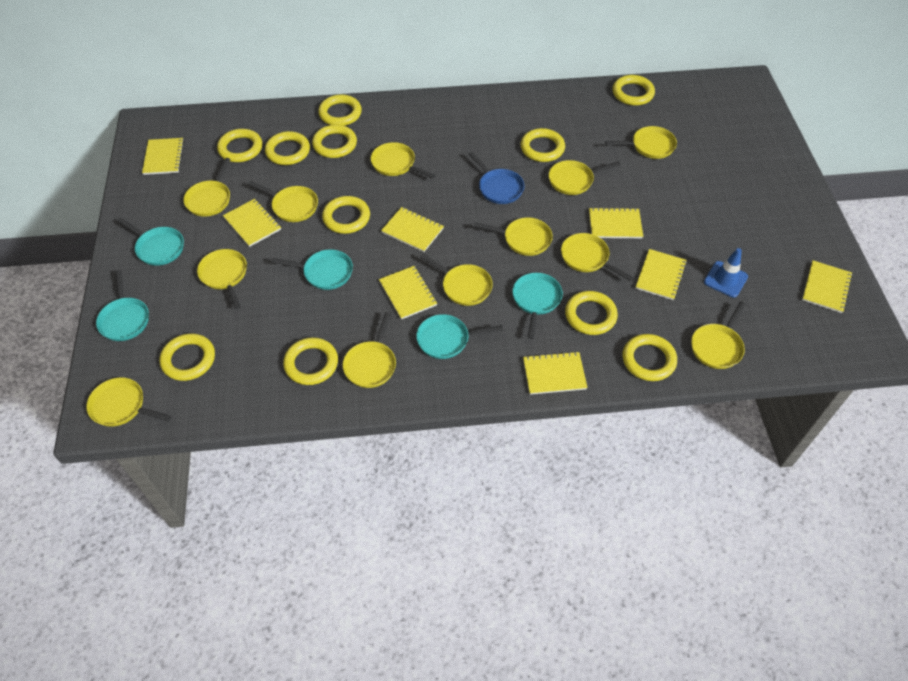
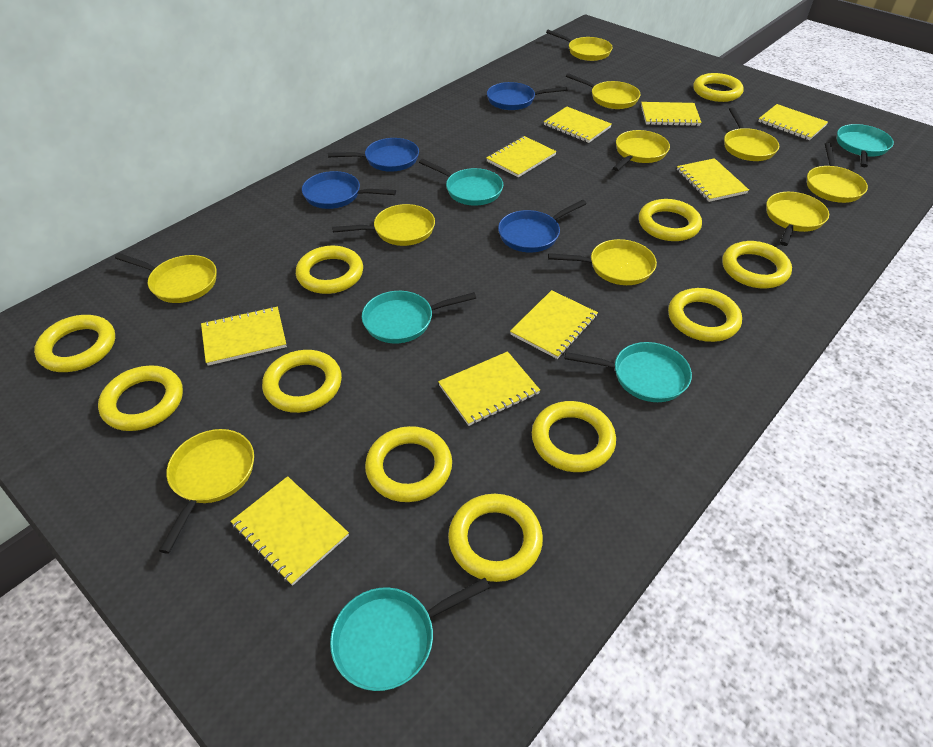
blue pan: 1 -> 4
blue traffic cone: 1 -> 0
yellow notebook: 8 -> 9
yellow pan: 12 -> 10

